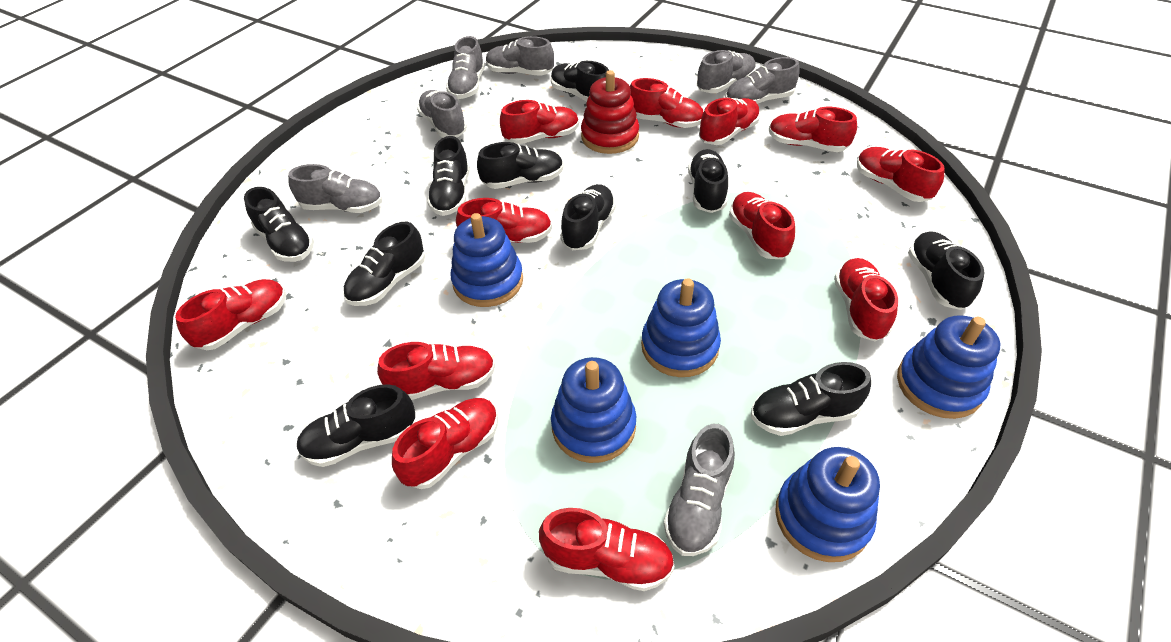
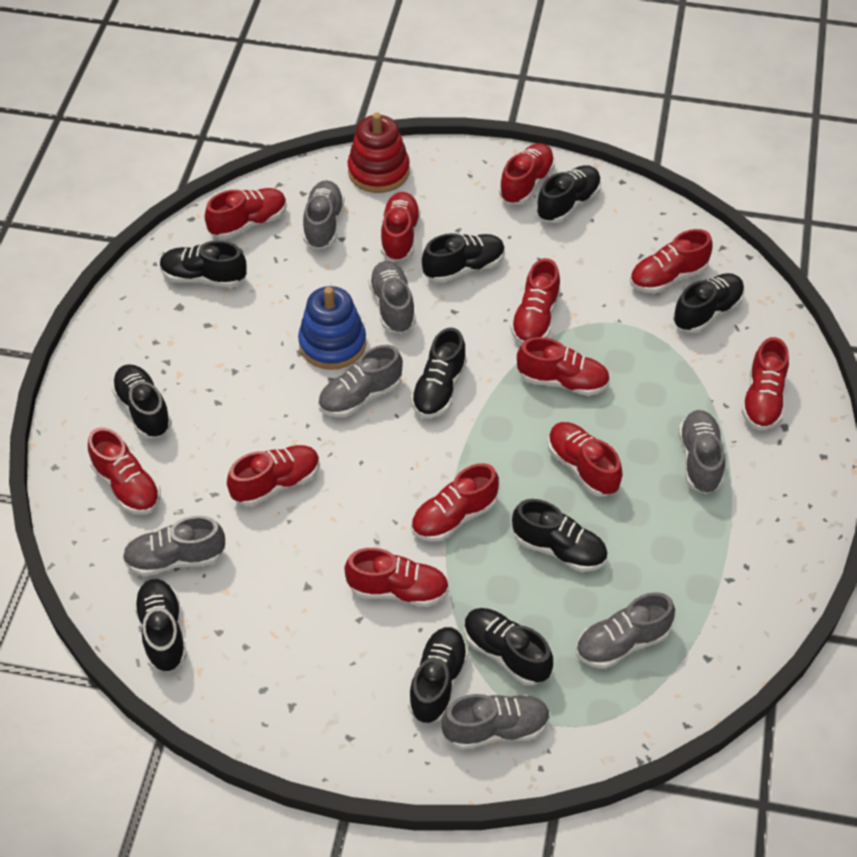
blue stacking toy: 5 -> 1

